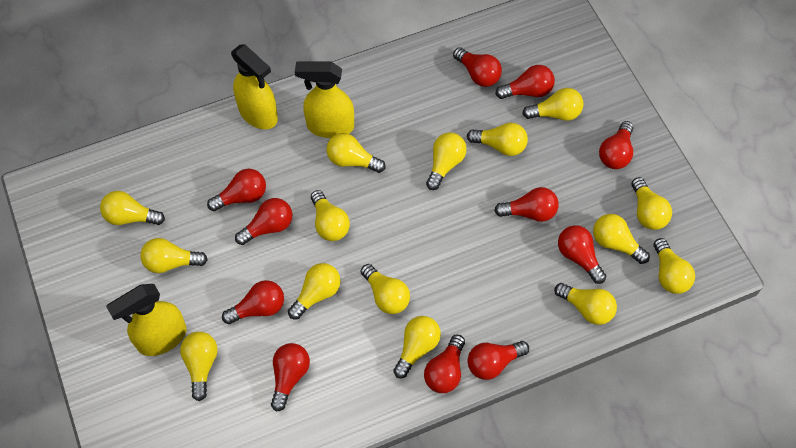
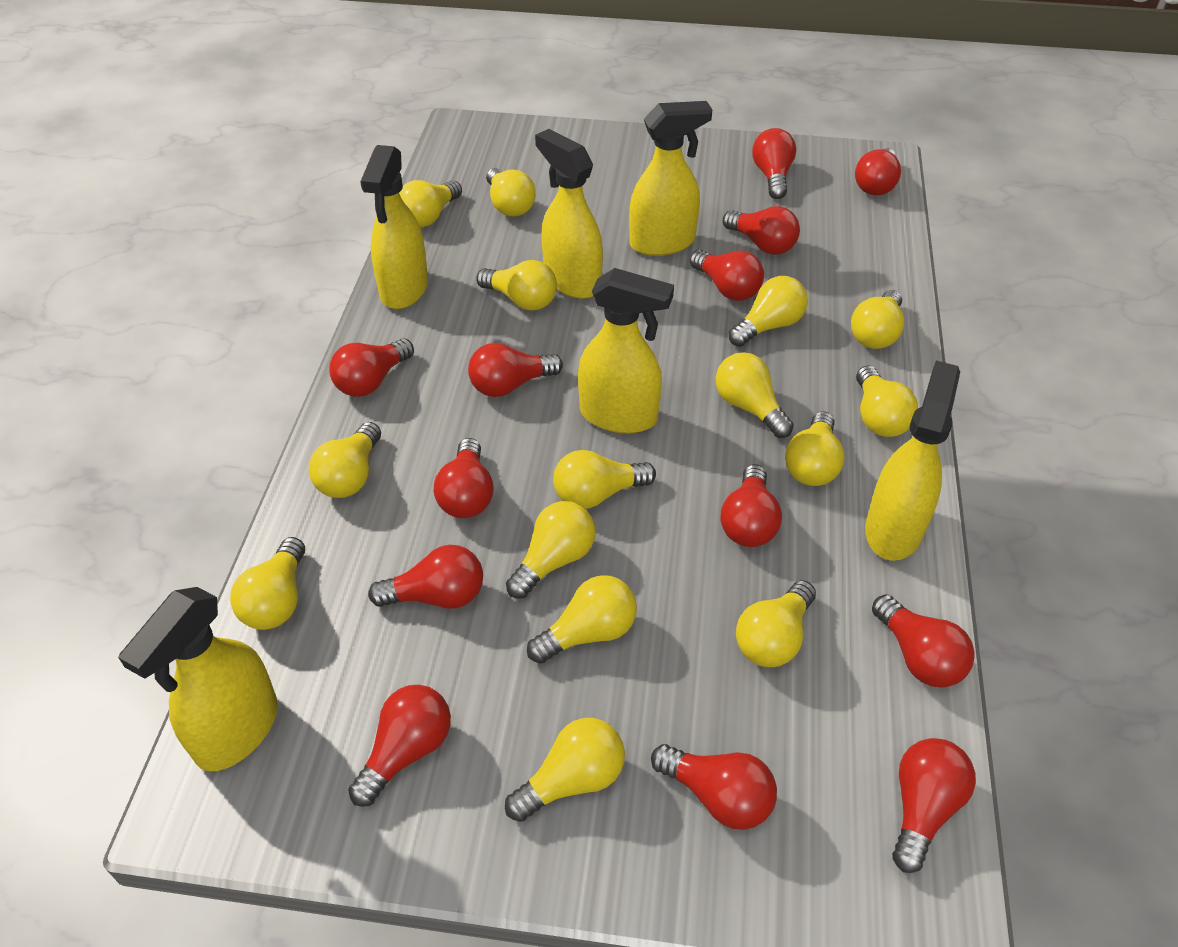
red light bulb: 11 -> 13
yellow spray bottle: 3 -> 6

